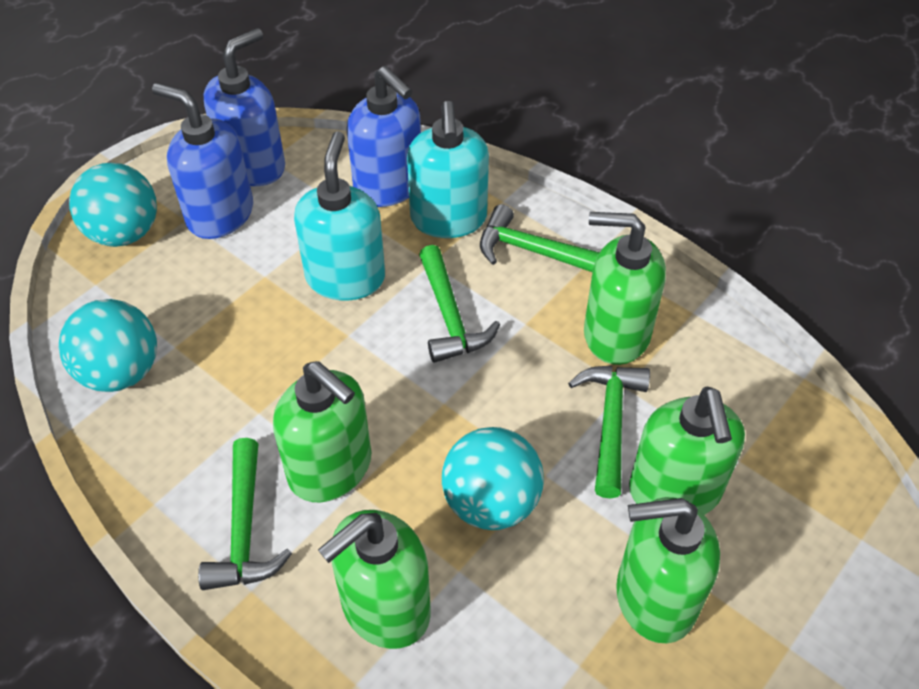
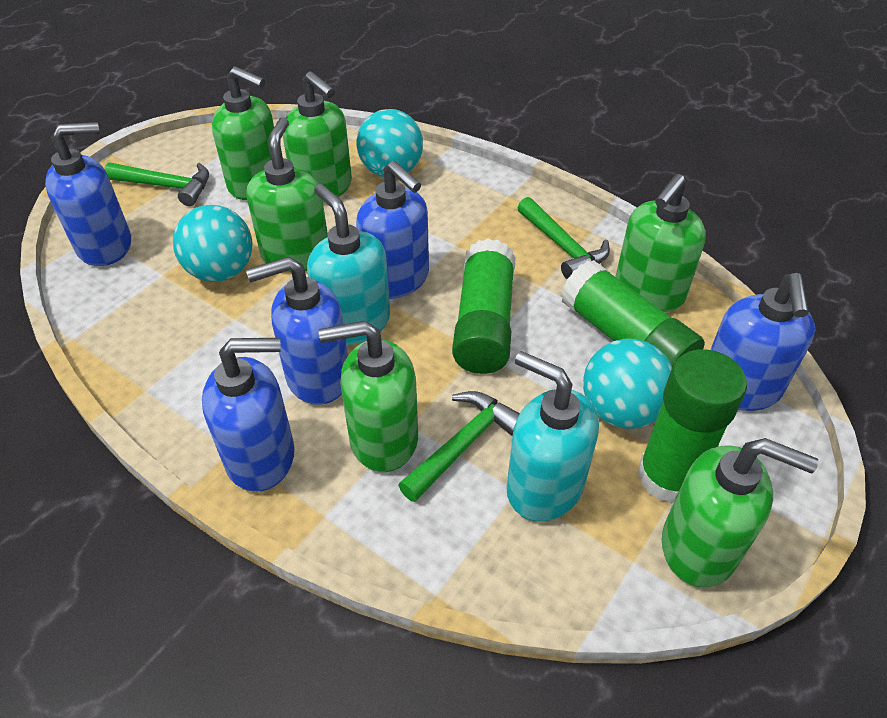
blue soap dispenser: 3 -> 5
green glue stick: 0 -> 3
green hammer: 4 -> 3
green soap dispenser: 5 -> 6

